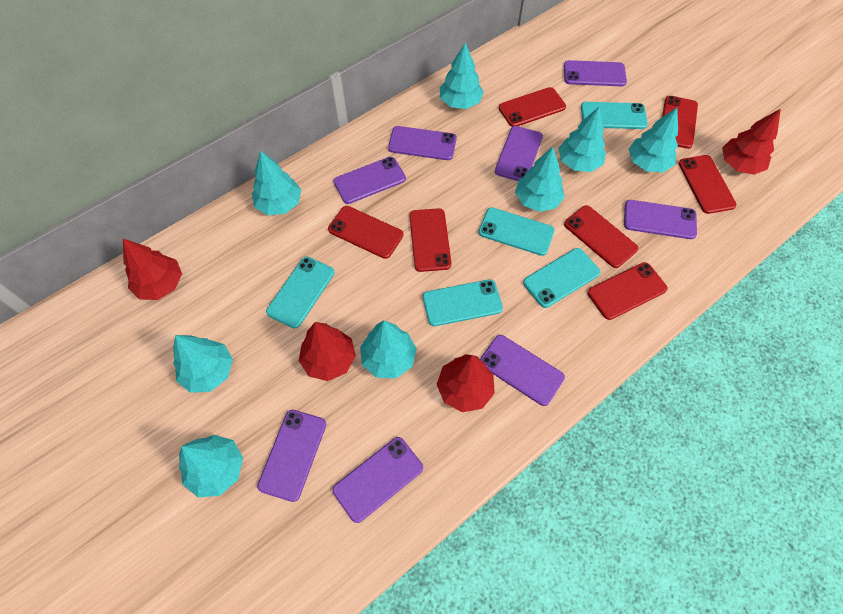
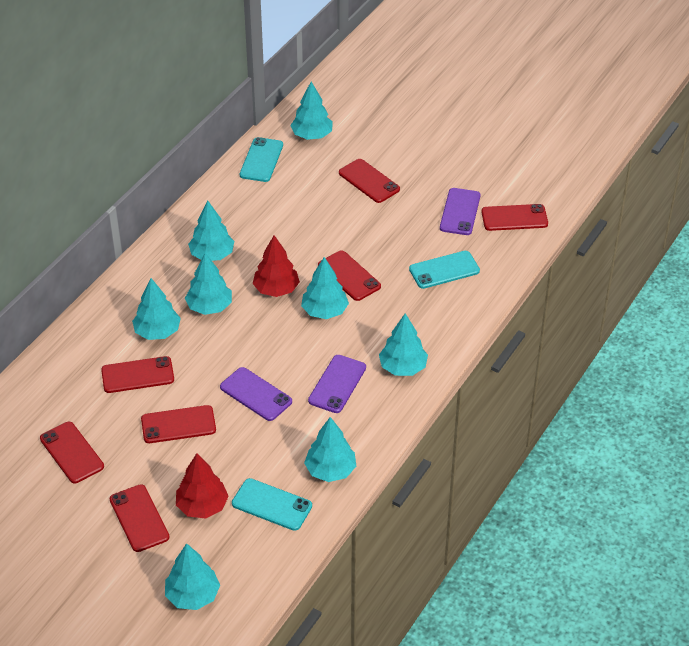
purple phone: 8 -> 3
red tree: 4 -> 2
turquoise phone: 5 -> 3

